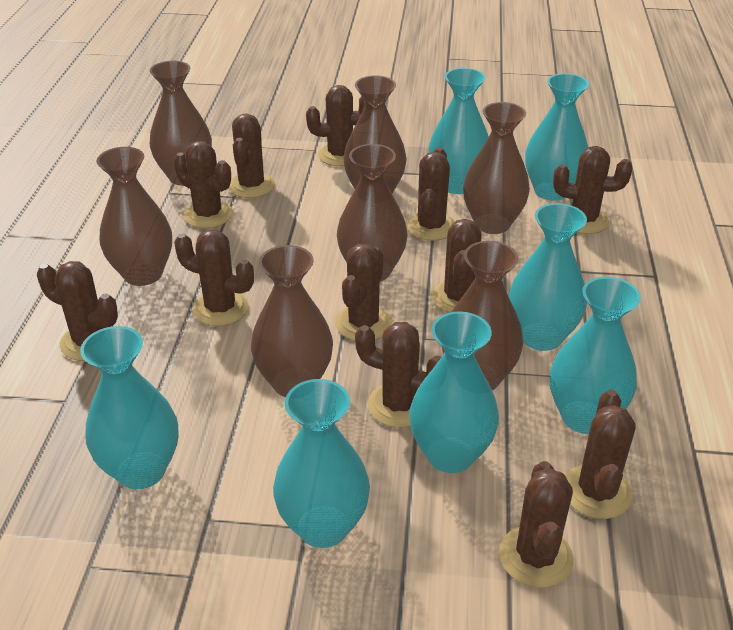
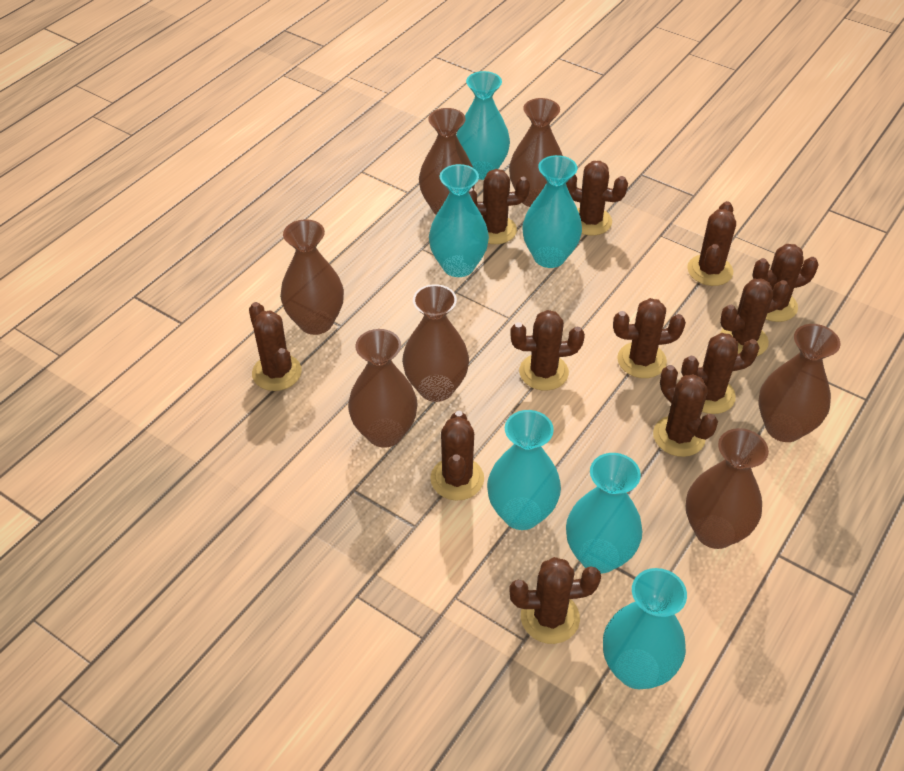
turquoise vase: 7 -> 6

